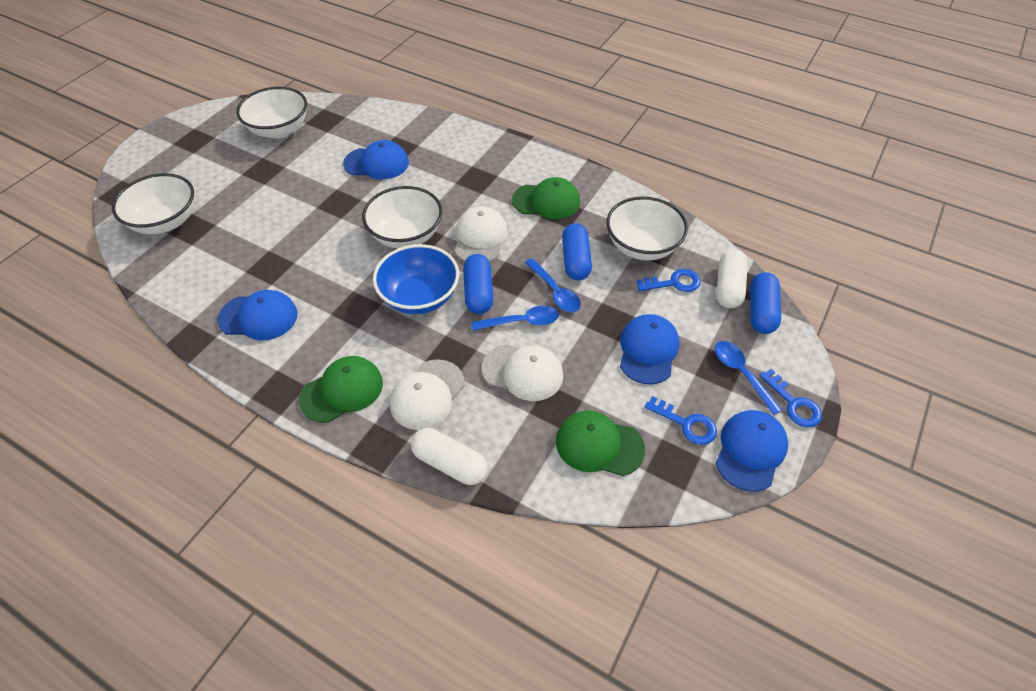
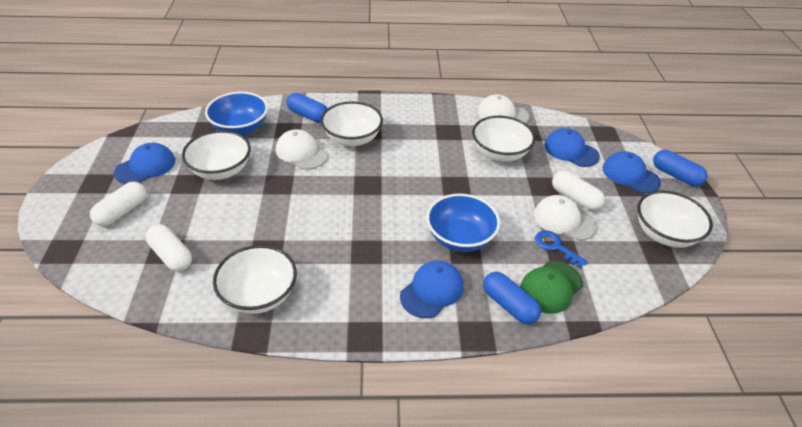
blue bowl: 1 -> 2
blue key: 3 -> 1
blue spoon: 3 -> 0
green cap: 3 -> 1
white bowl: 4 -> 5
white capsule: 2 -> 3

